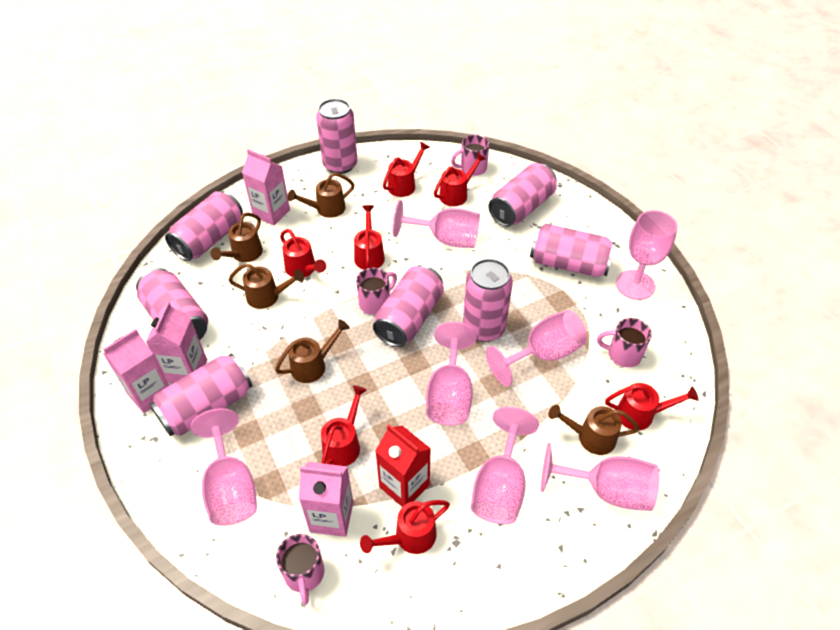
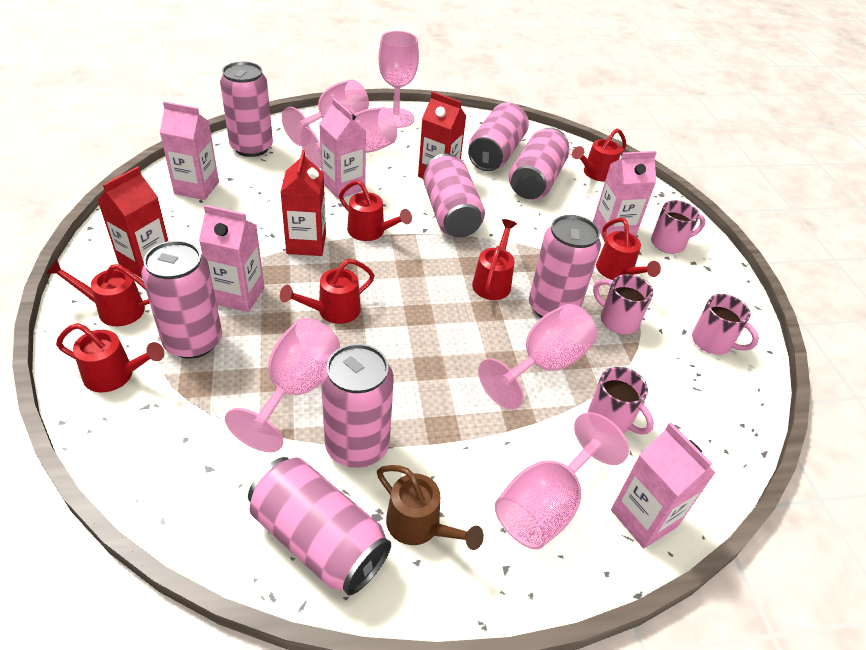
brown watering can: 5 -> 1
pink carton: 4 -> 5
pink goblet: 7 -> 6
red carton: 1 -> 3

